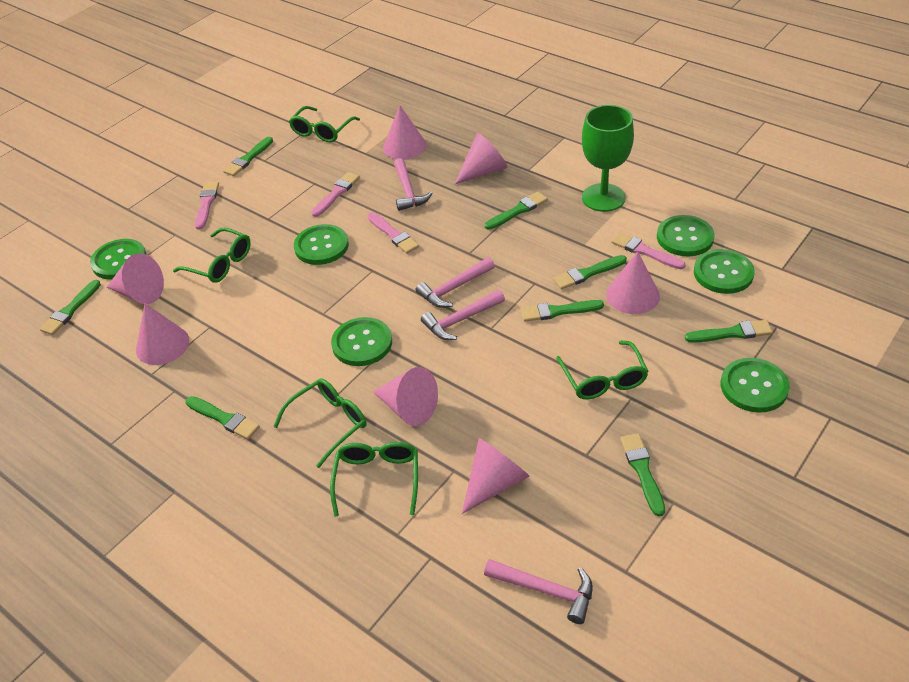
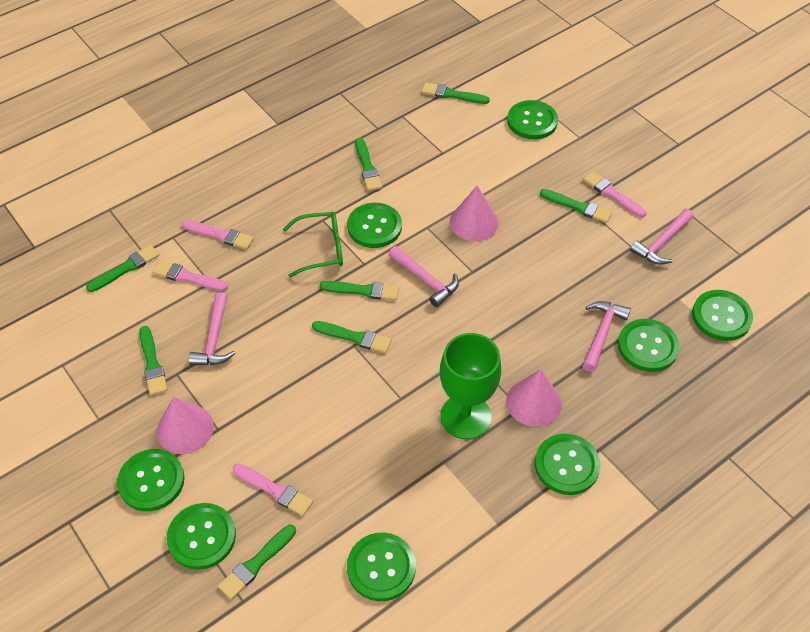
green button: 6 -> 8
green glasses: 5 -> 1
pink cone: 7 -> 3

